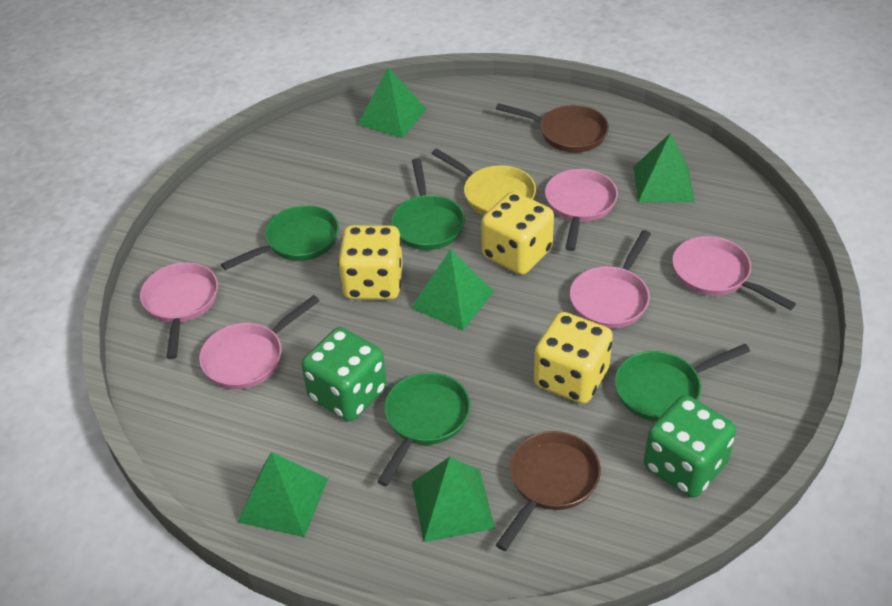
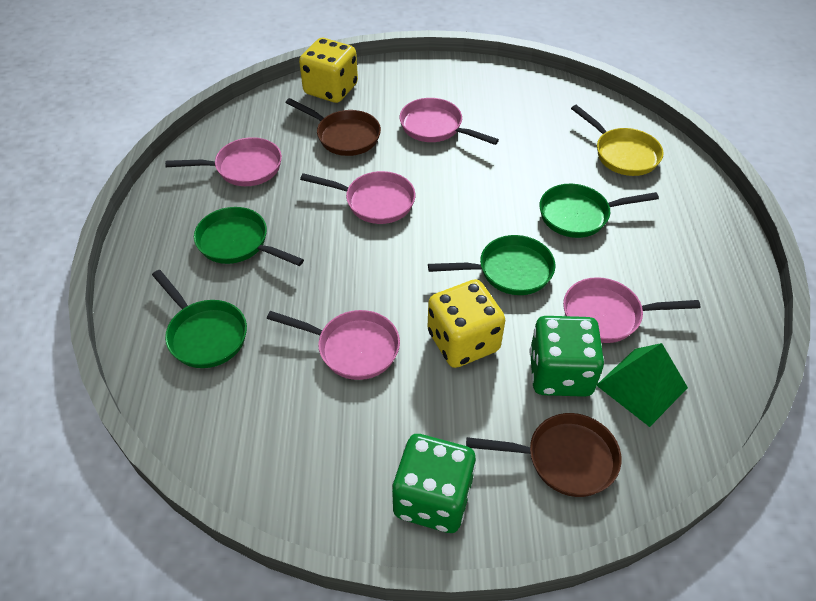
green pyramid: 5 -> 1
yellow dice: 3 -> 2

